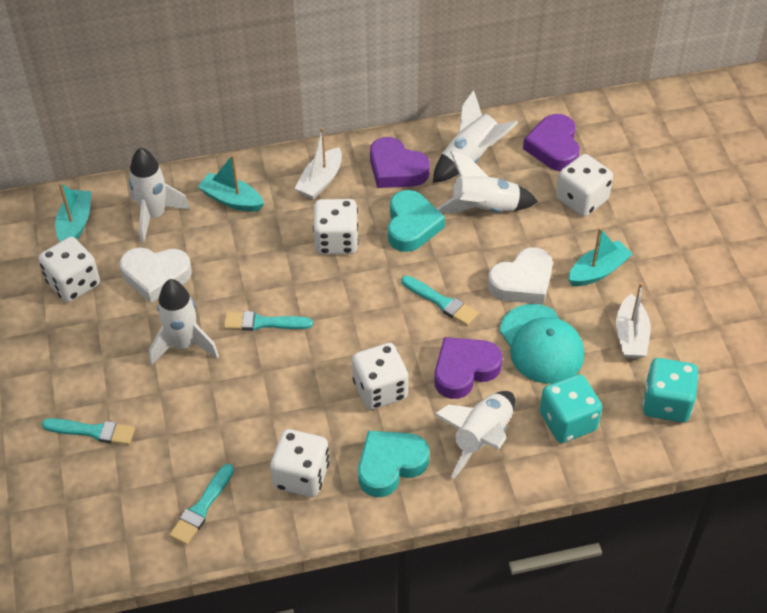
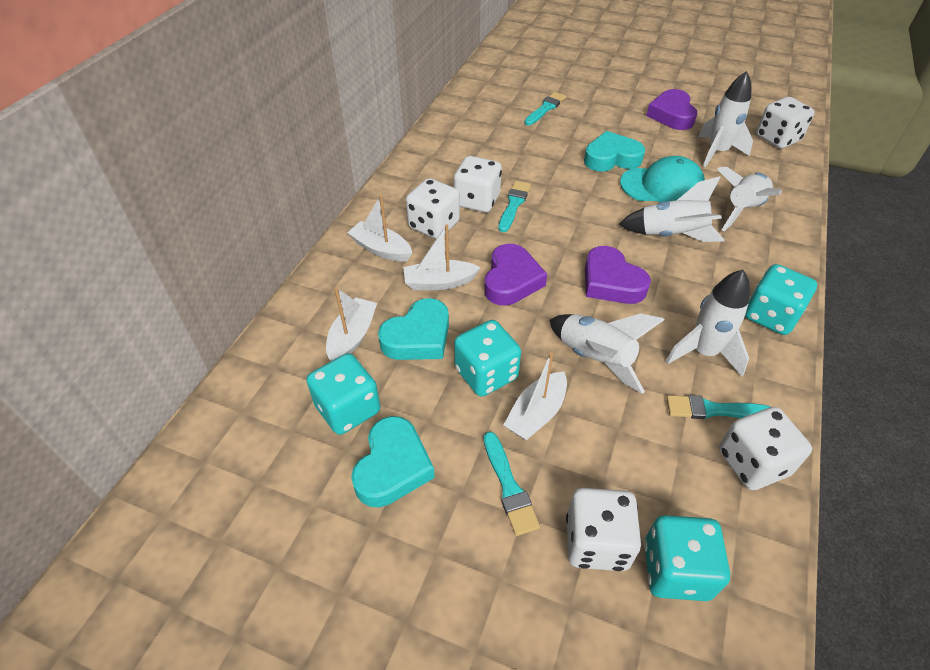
turquoise boat: 3 -> 0
turquoise dice: 2 -> 4
turquoise heart: 2 -> 3
white boat: 2 -> 4
white heart: 2 -> 0

